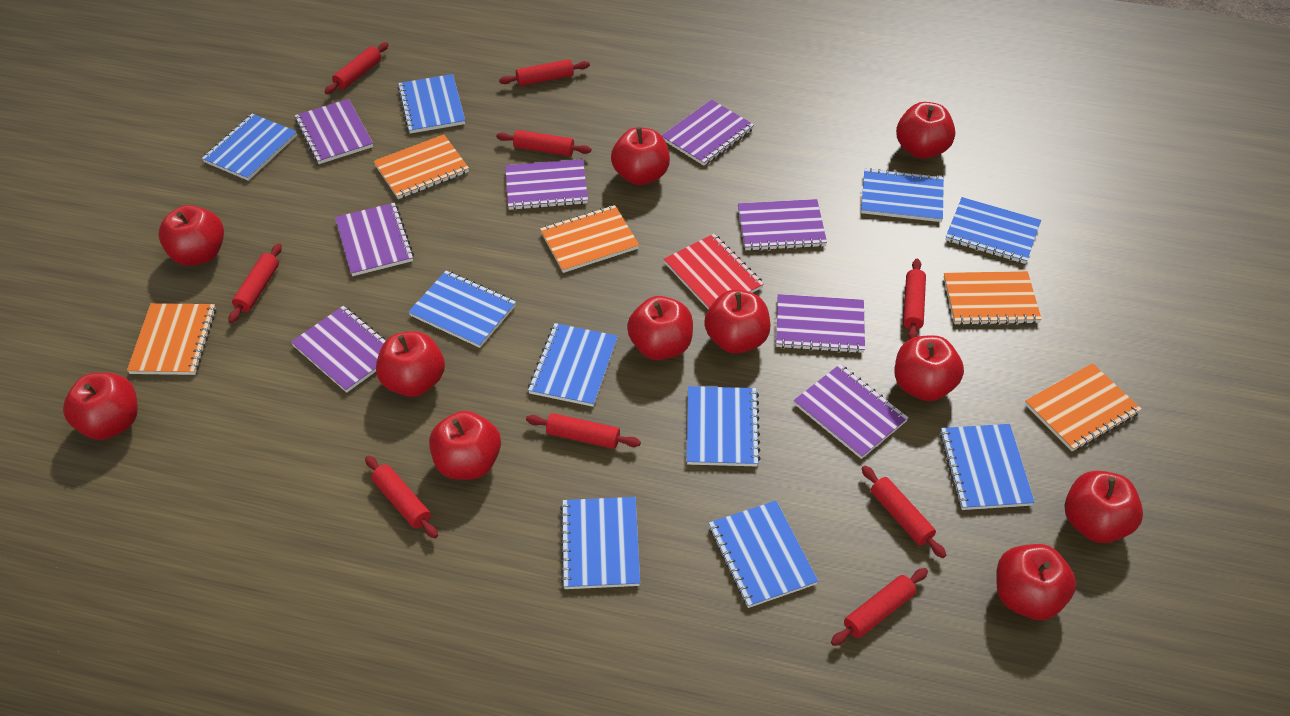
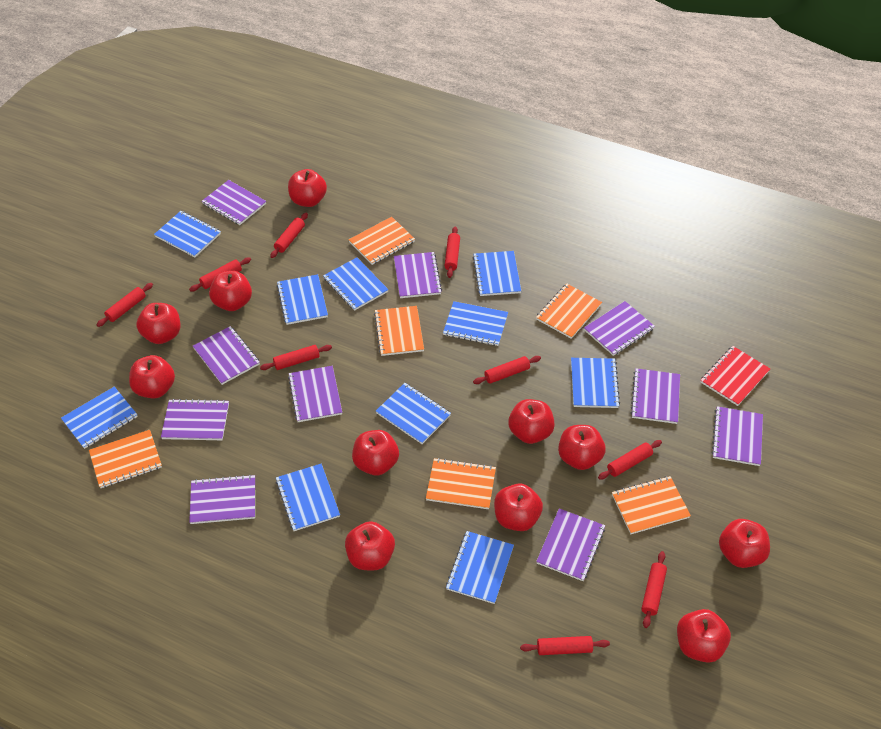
orange notebook: 5 -> 6
purple notebook: 8 -> 10

